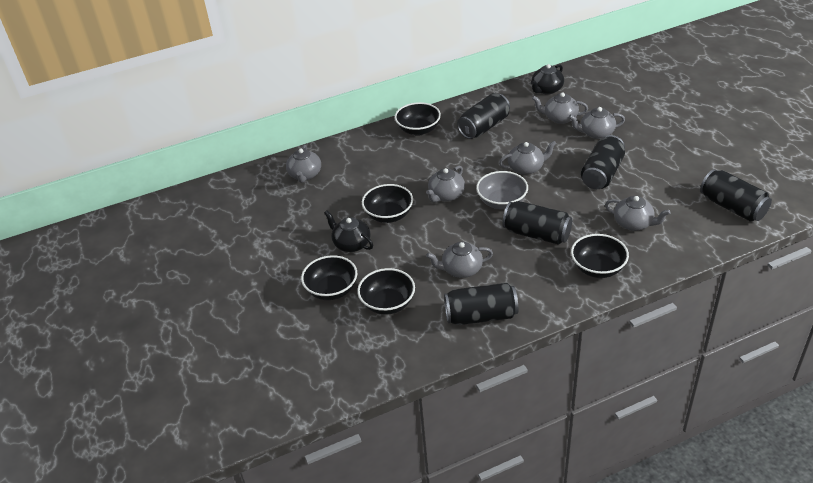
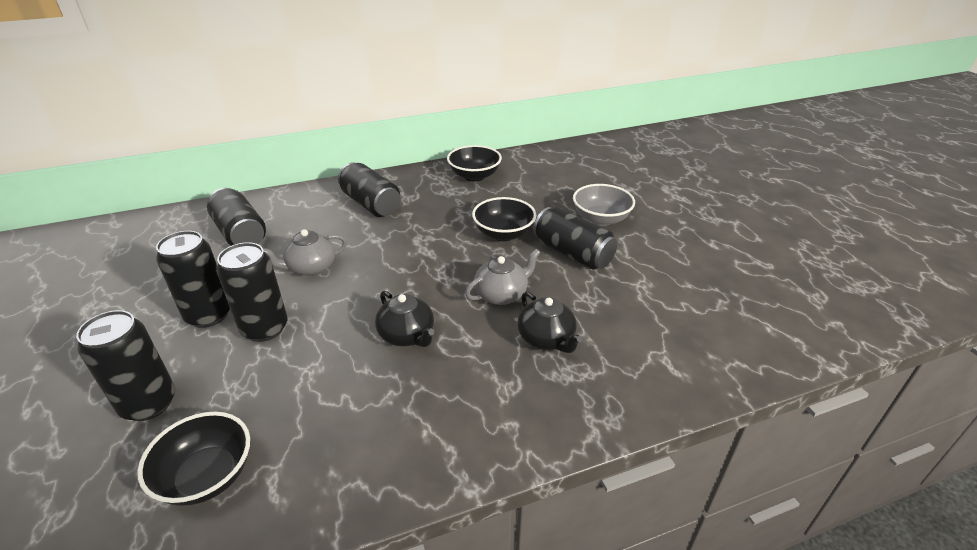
black bowl: 5 -> 3
black can: 5 -> 6
grey teapot: 7 -> 2

